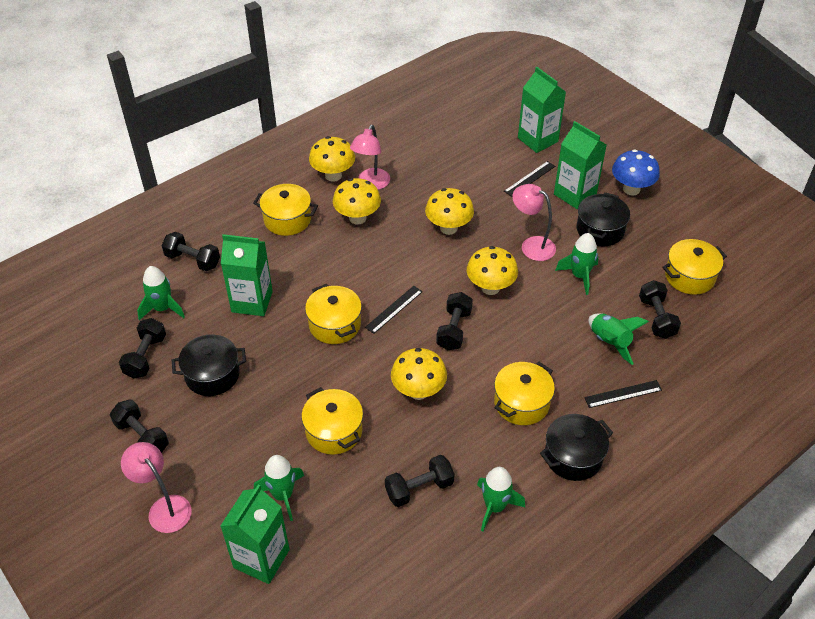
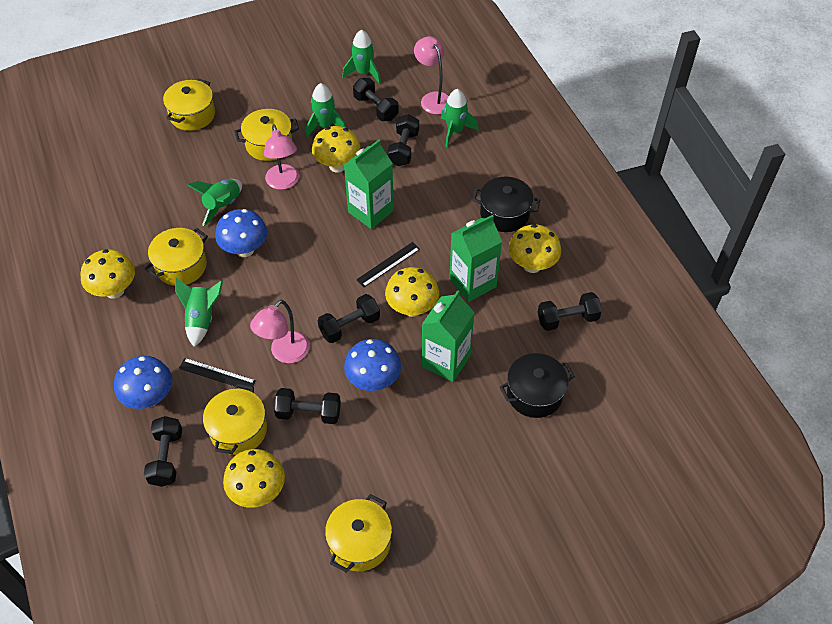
black pot: 3 -> 2
black ruler: 3 -> 2
blue mushroom: 1 -> 3
green carton: 4 -> 3

